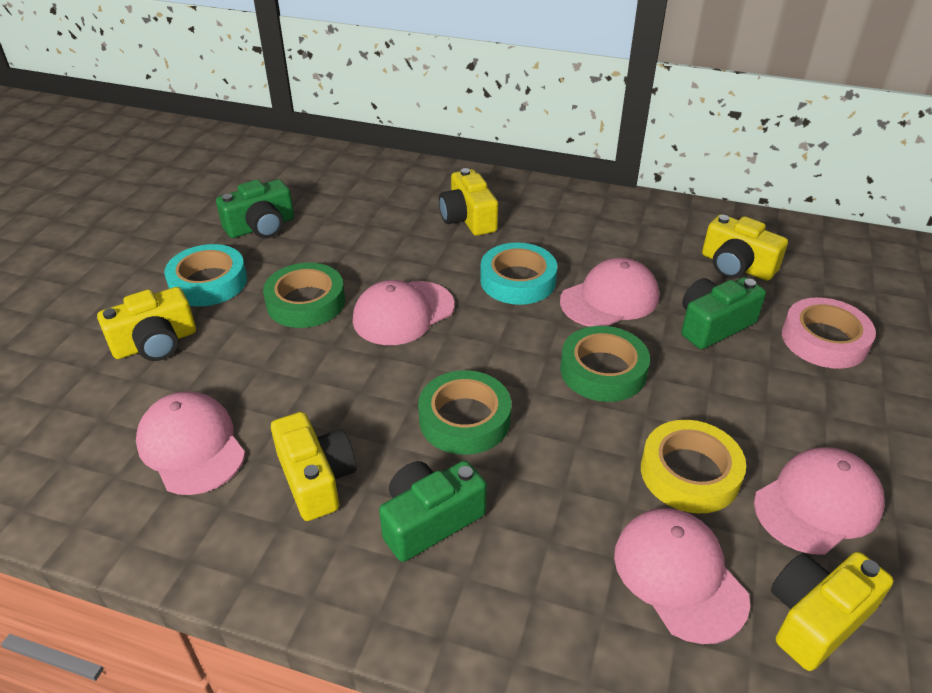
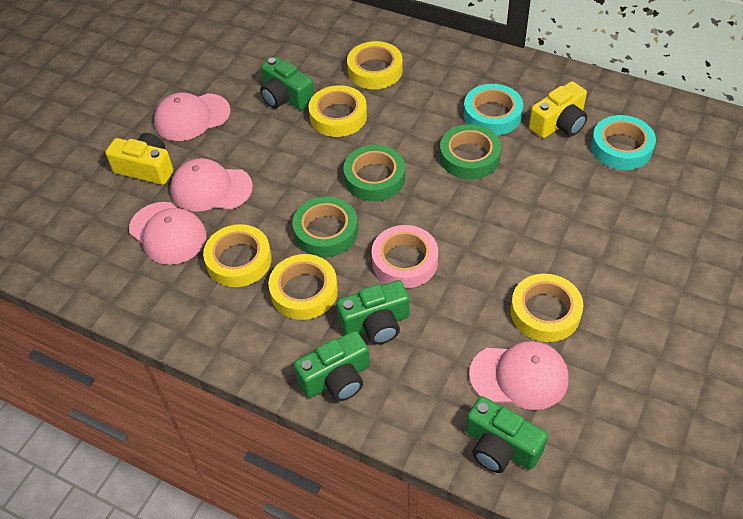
green camera: 3 -> 4
pink cap: 5 -> 4
yellow camera: 5 -> 2
yellow tape: 1 -> 5

